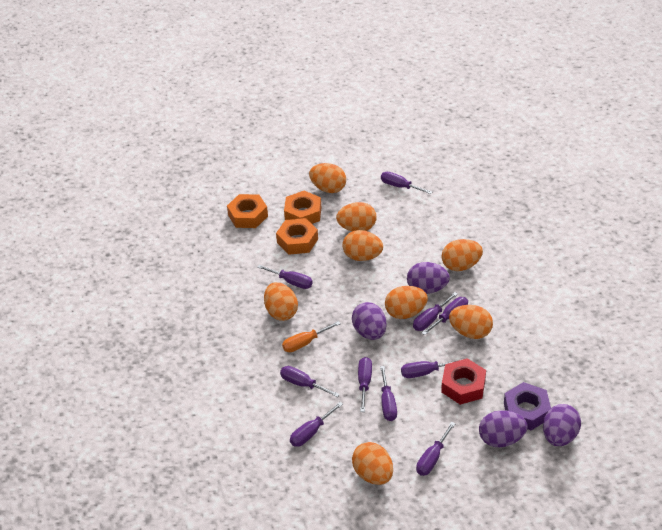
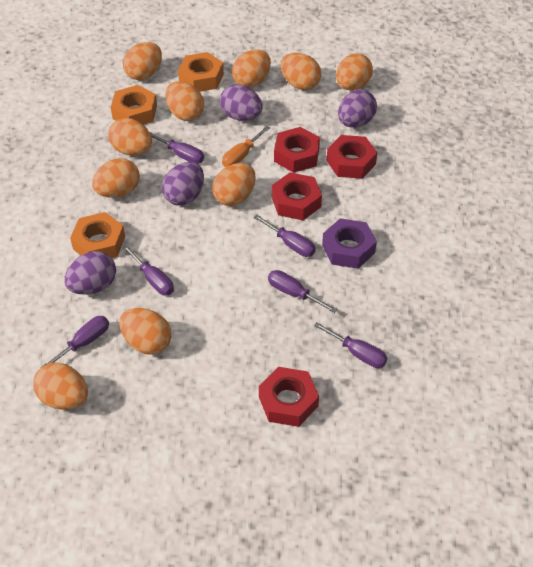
orange egg: 8 -> 10
purple screwdriver: 10 -> 6
red nut: 1 -> 4

